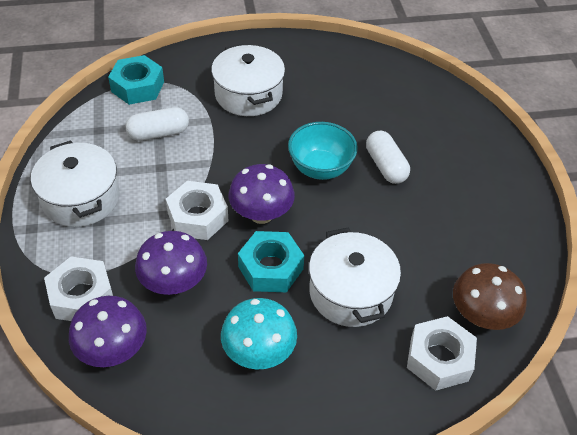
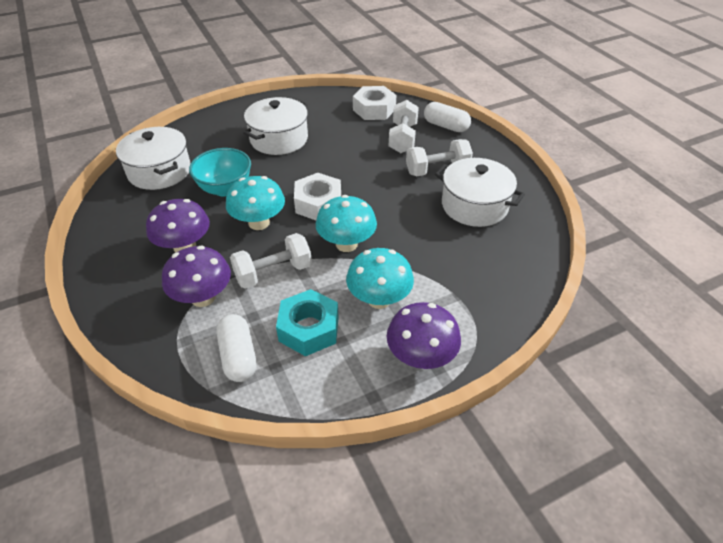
brown mushroom: 1 -> 0
turquoise mushroom: 1 -> 3
turquoise nut: 2 -> 1
white dumbbell: 0 -> 3
white nut: 3 -> 2

